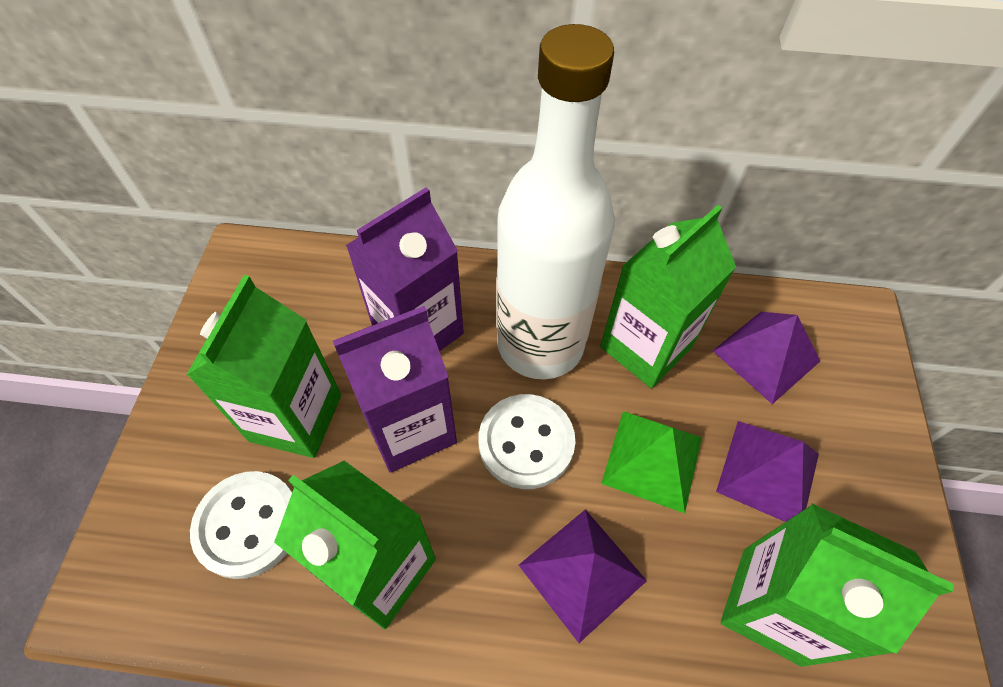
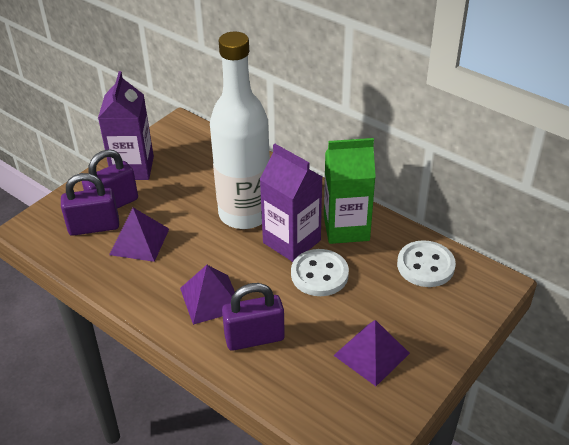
green carton: 4 -> 1
green pyramid: 1 -> 0
purple padlock: 0 -> 3

